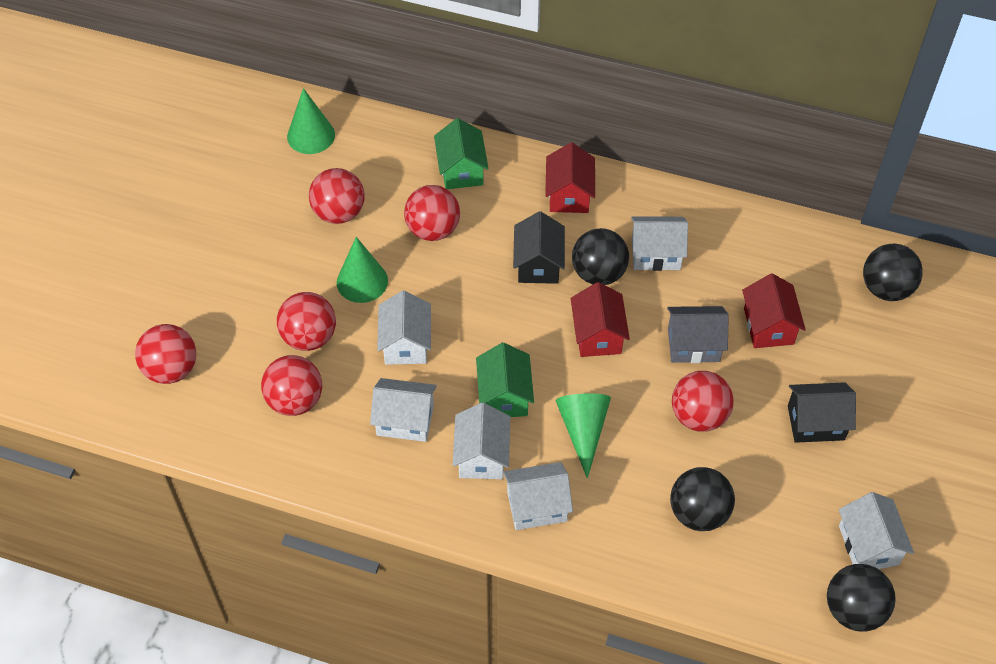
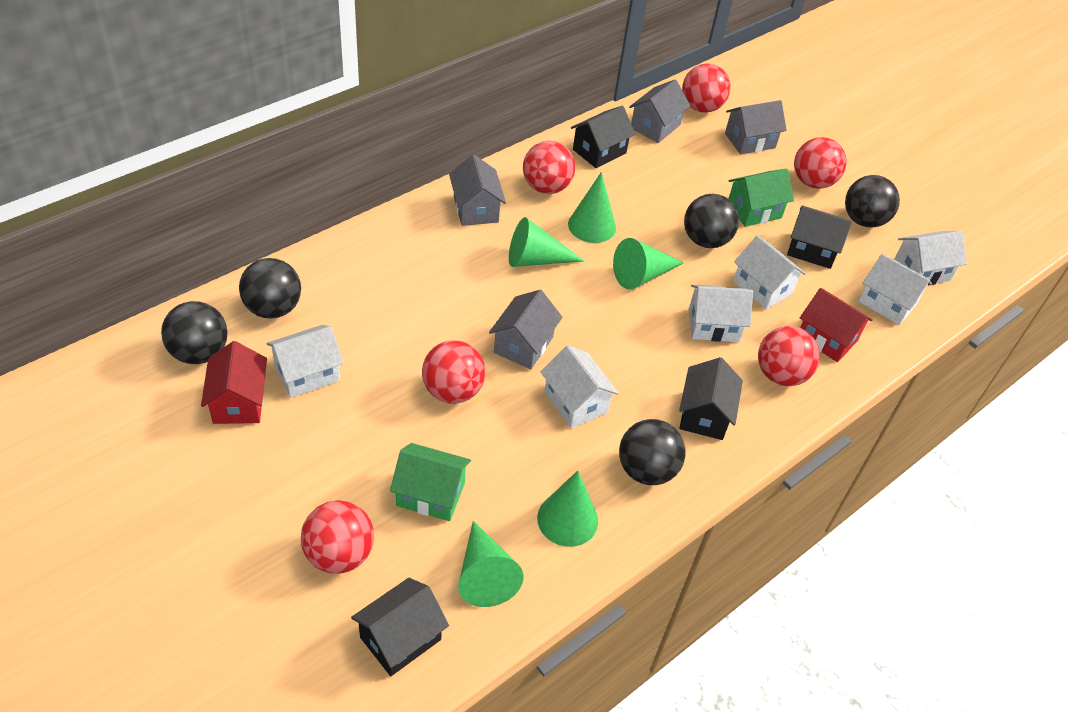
black ball: 4 -> 5
black house: 2 -> 4
green cone: 3 -> 5
grey house: 1 -> 4
red house: 3 -> 2

